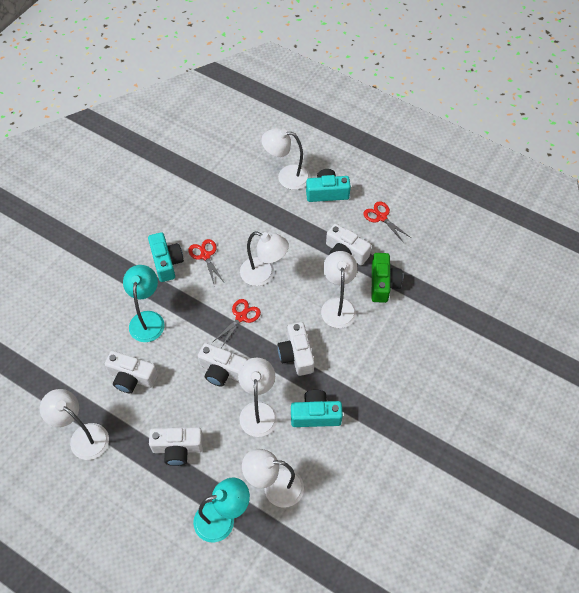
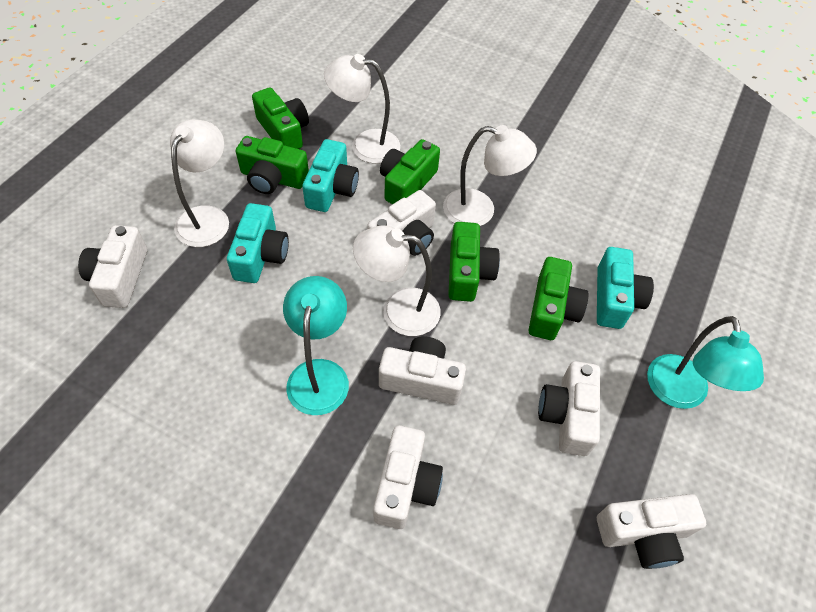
green camera: 1 -> 5
red scissors: 3 -> 0
white camera: 5 -> 6
white lamp: 6 -> 4

